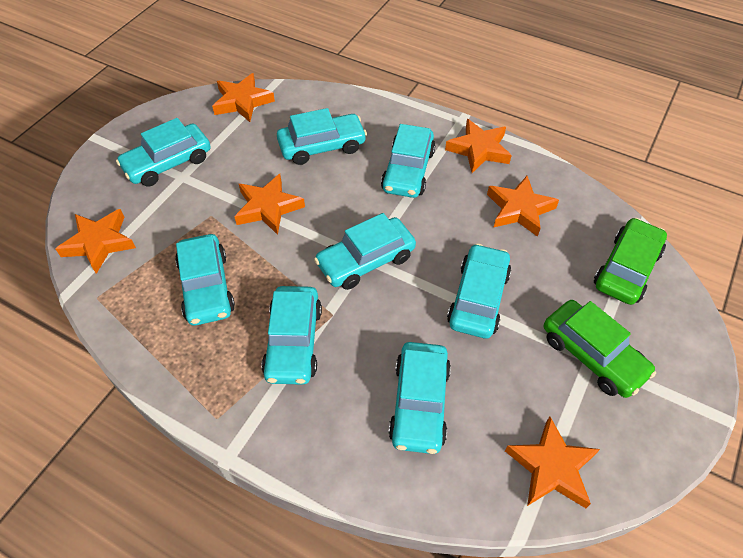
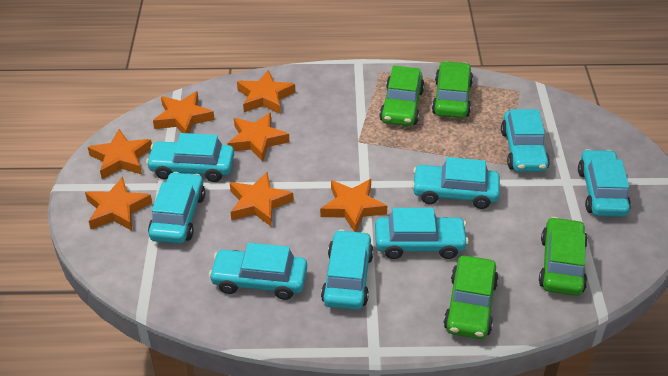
green car: 2 -> 4
orange star: 6 -> 7

